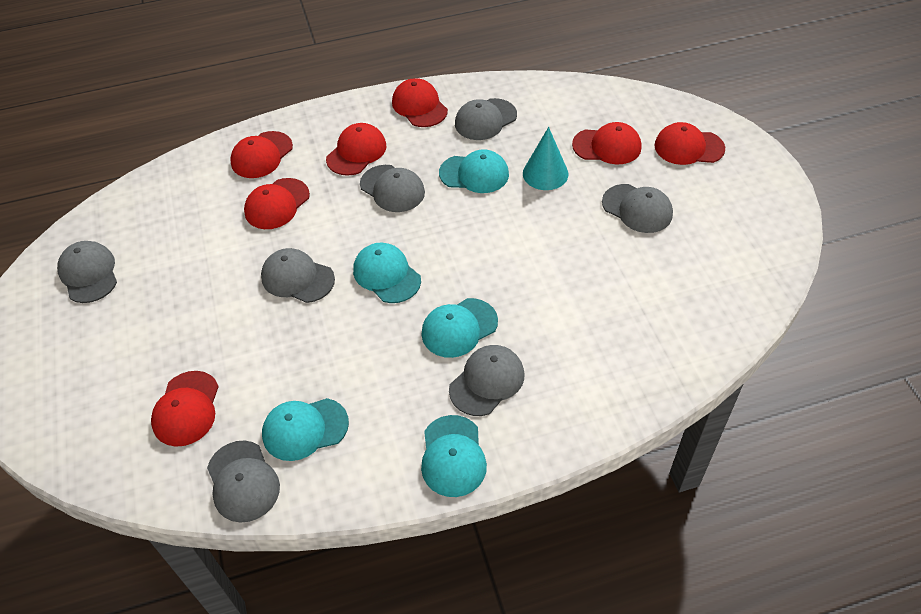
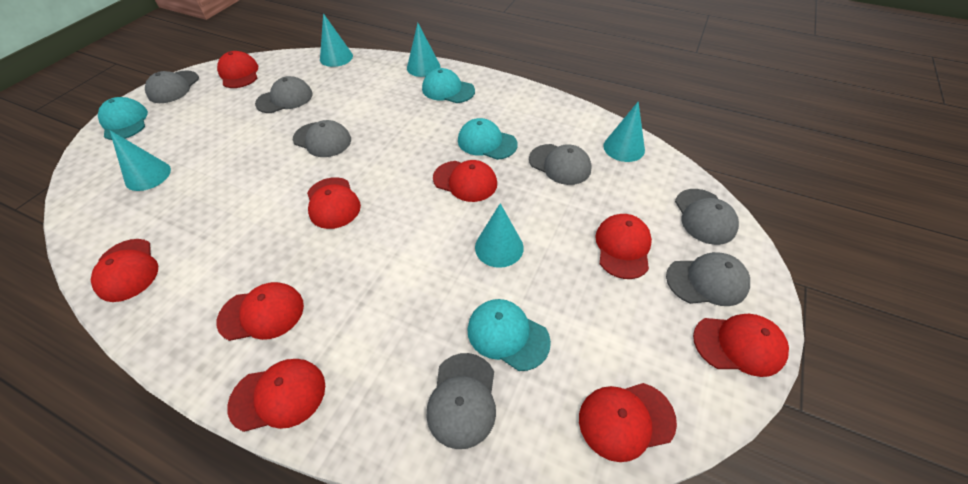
red cap: 7 -> 9
turquoise cap: 5 -> 4
turquoise cone: 1 -> 5

